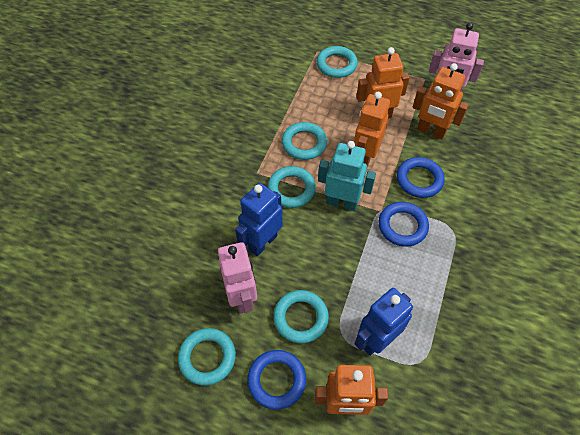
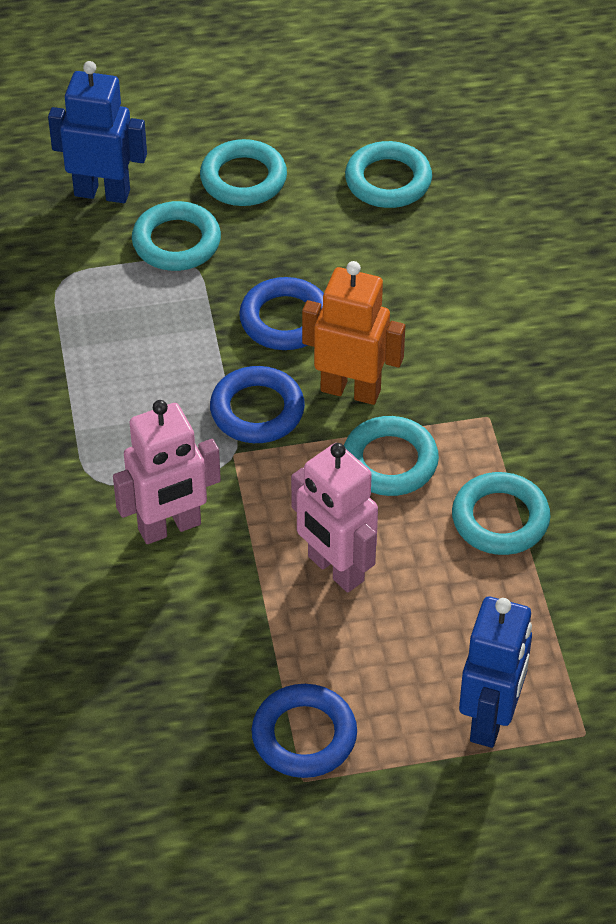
orange robot: 4 -> 1
turquoise robot: 1 -> 0

